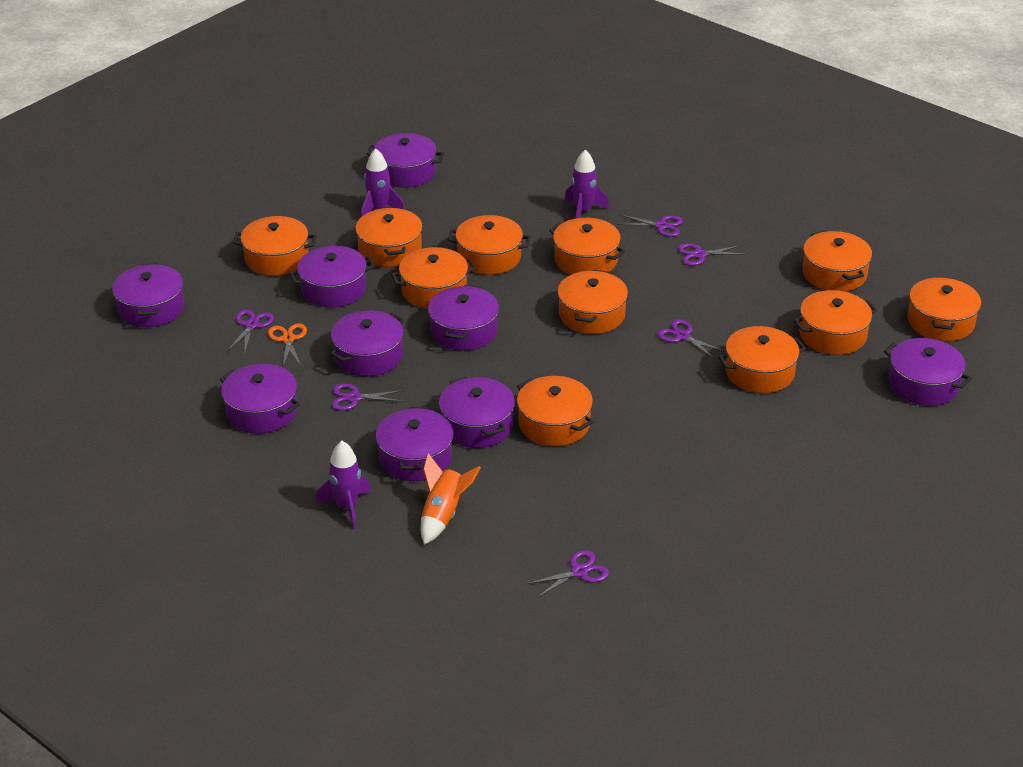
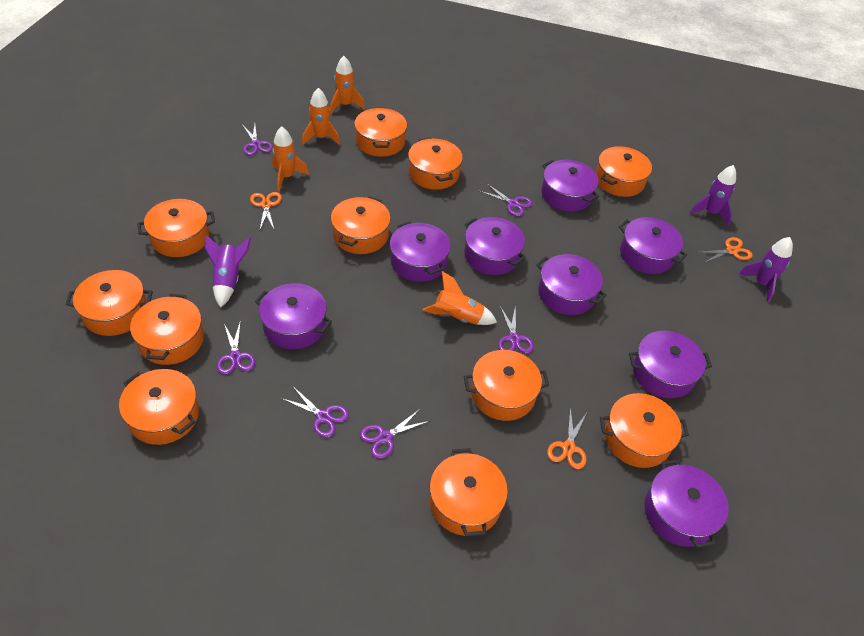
orange rocket: 1 -> 4
orange scissors: 1 -> 3
purple pot: 9 -> 8

